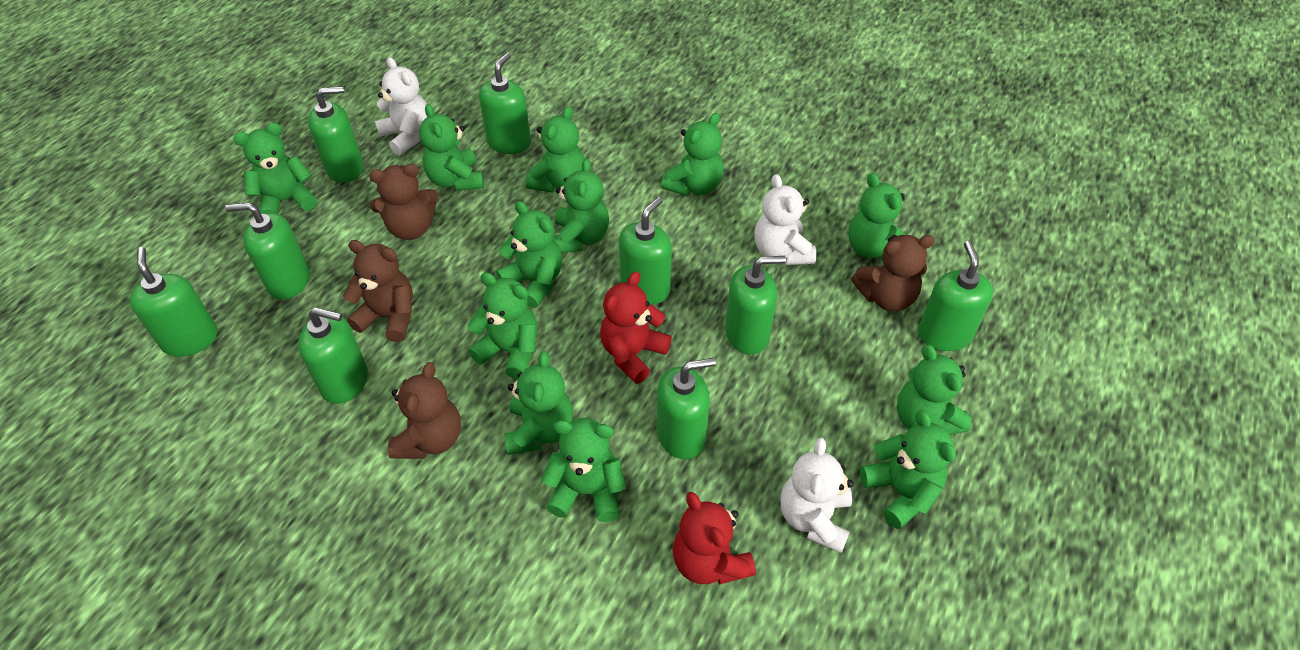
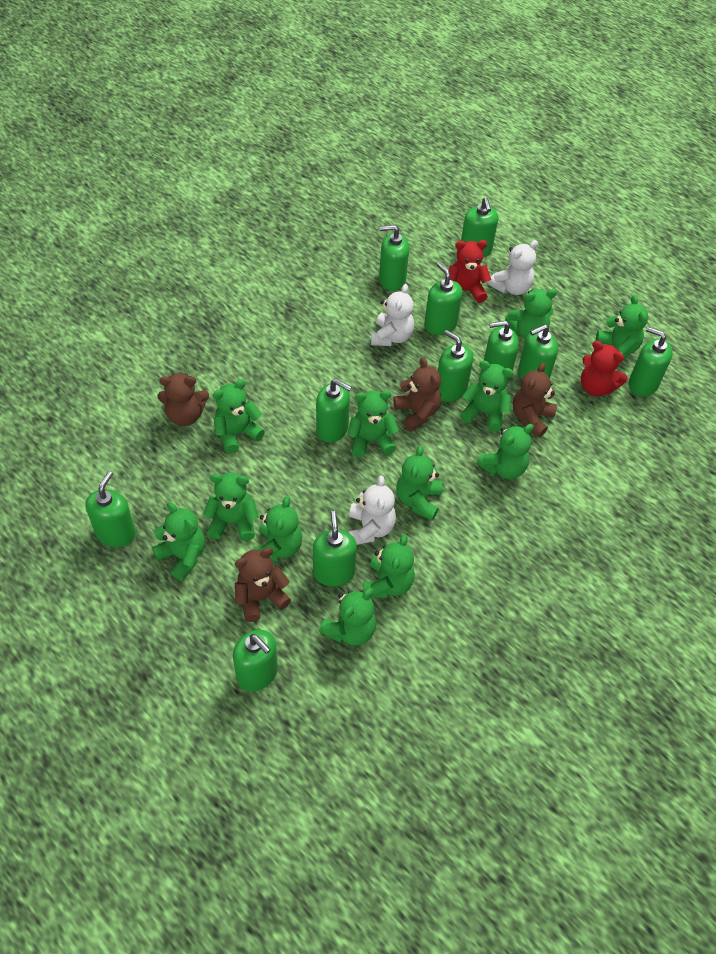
green soap dispenser: 9 -> 11

